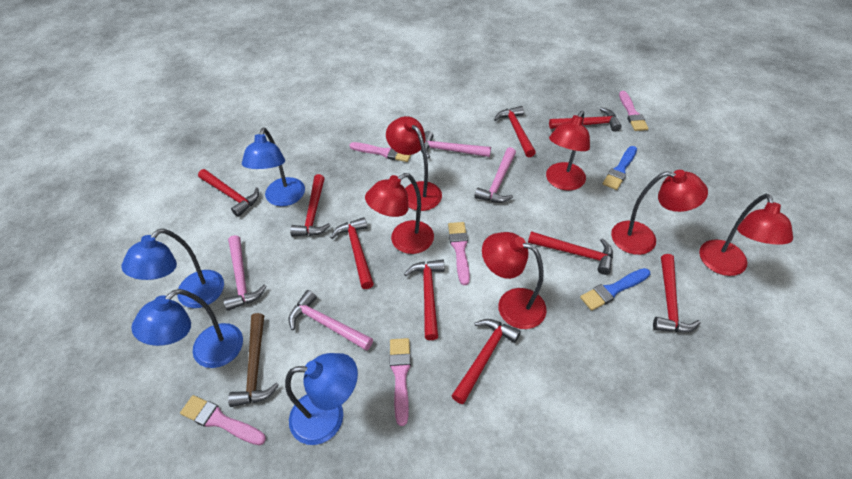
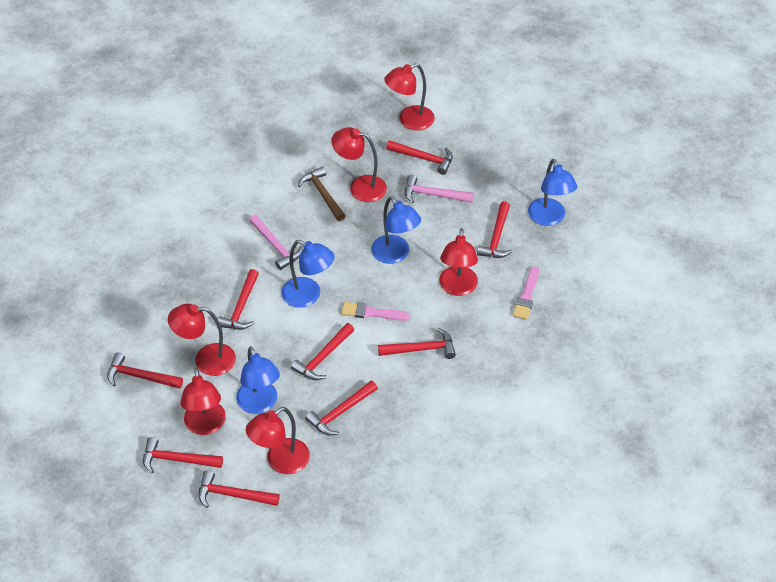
blue brush: 2 -> 0
pink brush: 5 -> 2
pink hammer: 4 -> 2

